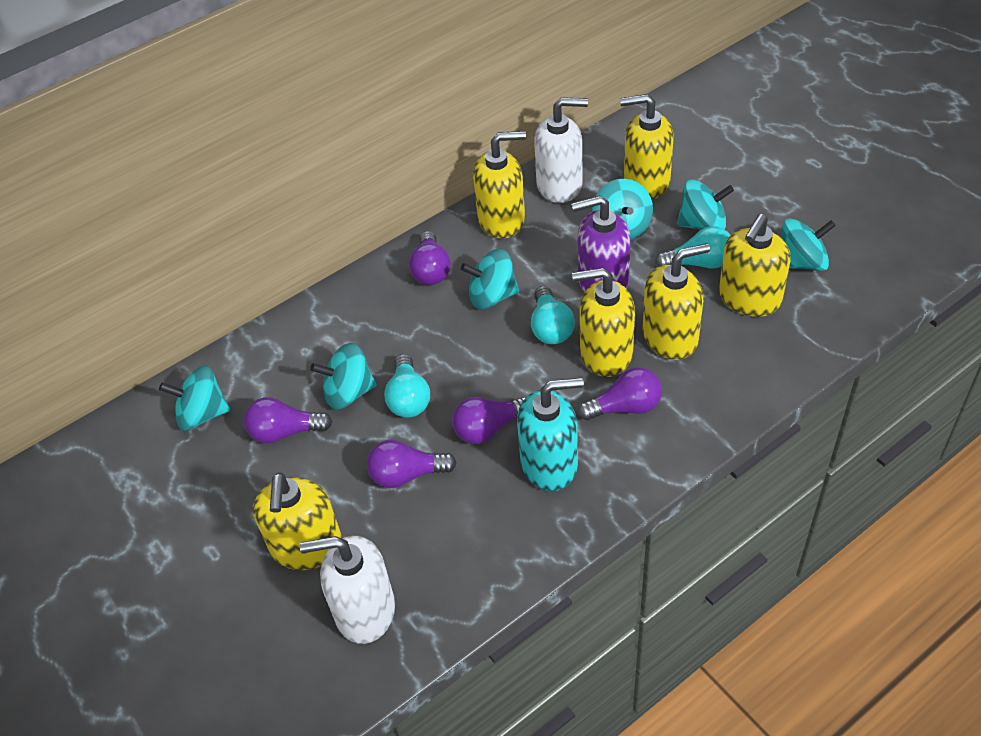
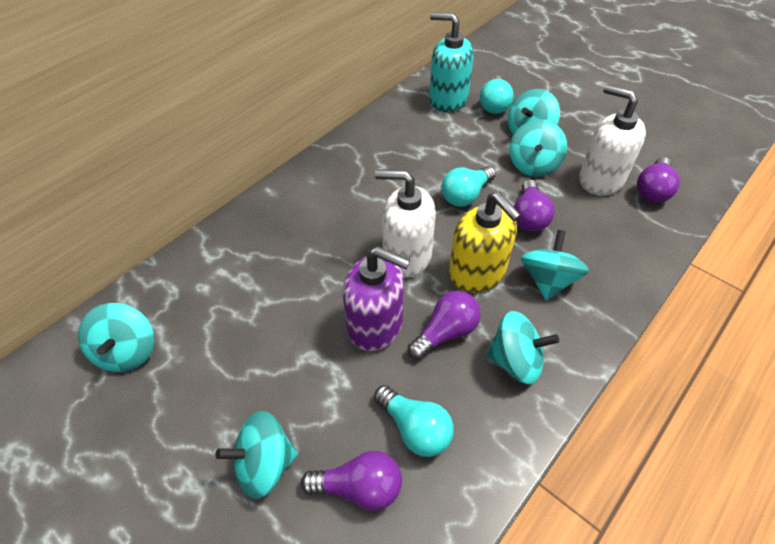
purple light bulb: 5 -> 4
yellow soap dispenser: 6 -> 1

